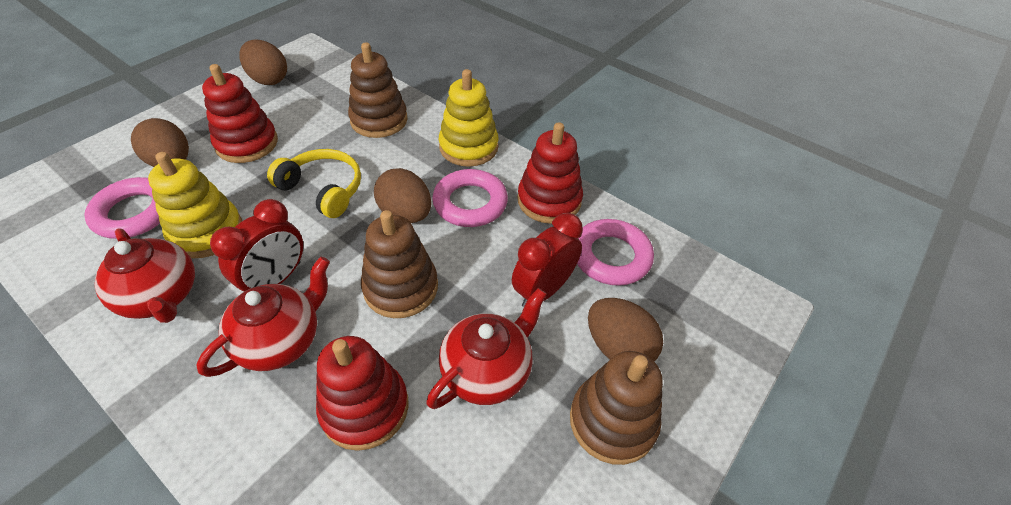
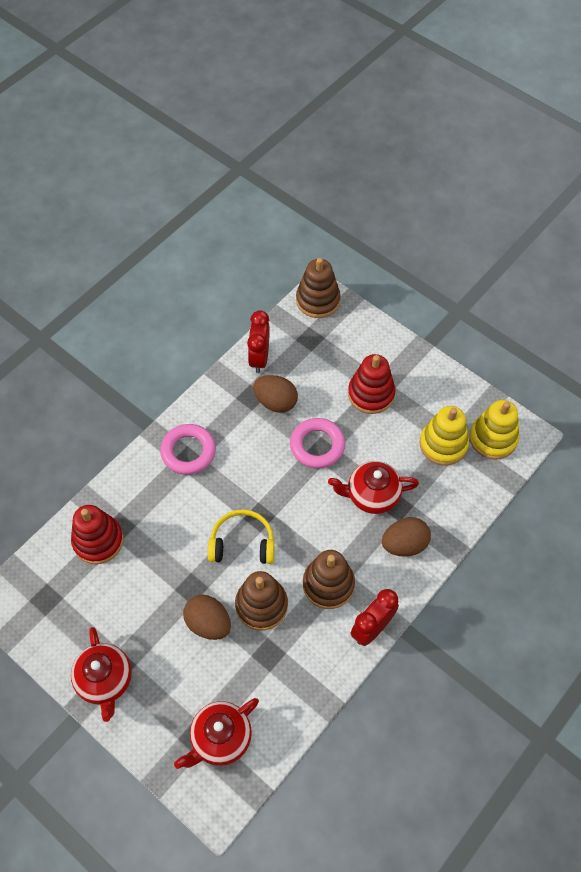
brown egg: 4 -> 3
pink ring: 3 -> 2
red stacking toy: 3 -> 2

